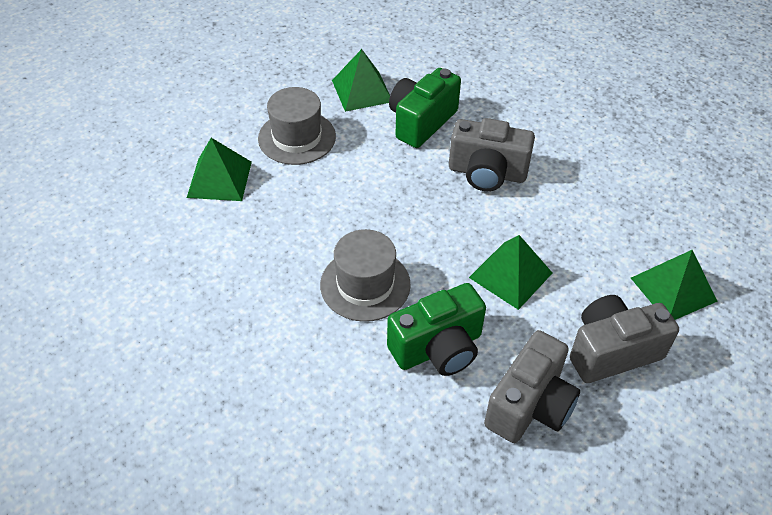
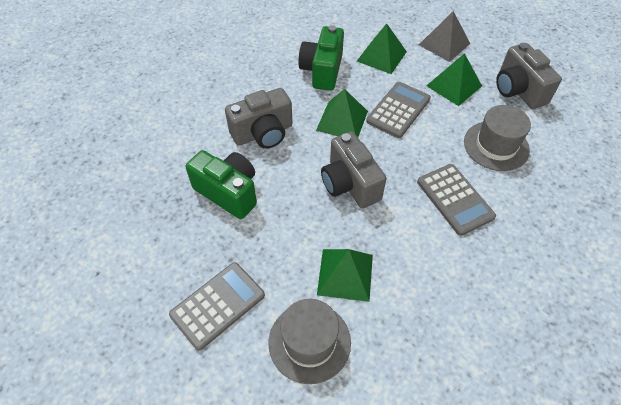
grey calculator: 0 -> 3
grey pyramid: 0 -> 1

